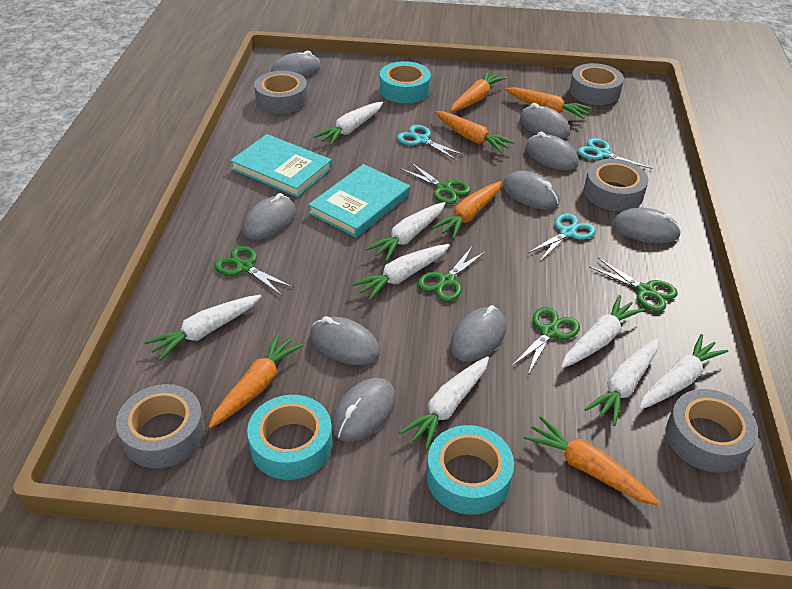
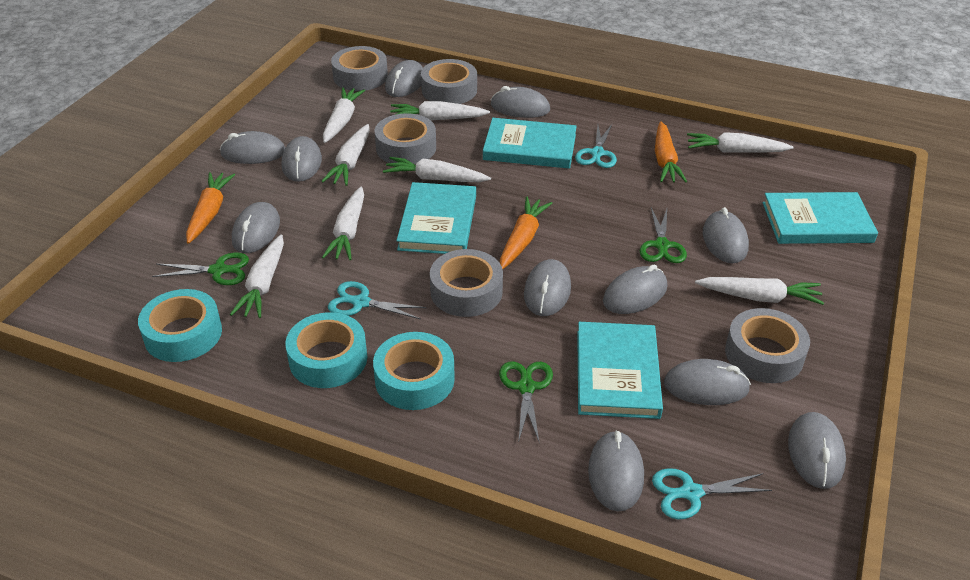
green scissors: 5 -> 3
grey mouse: 9 -> 11
orange carrot: 6 -> 3
turquoise book: 2 -> 4

